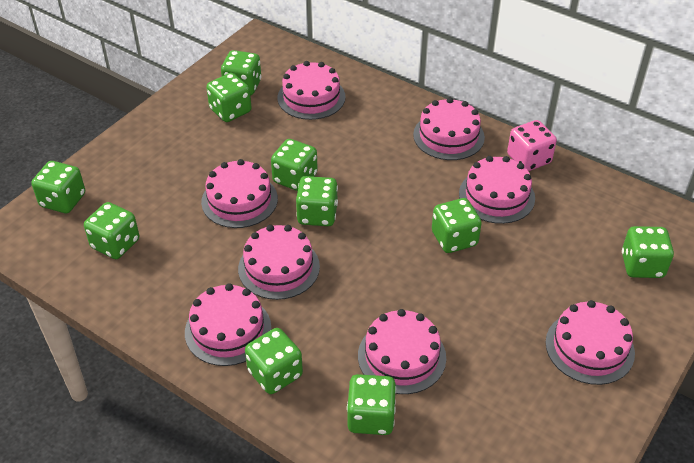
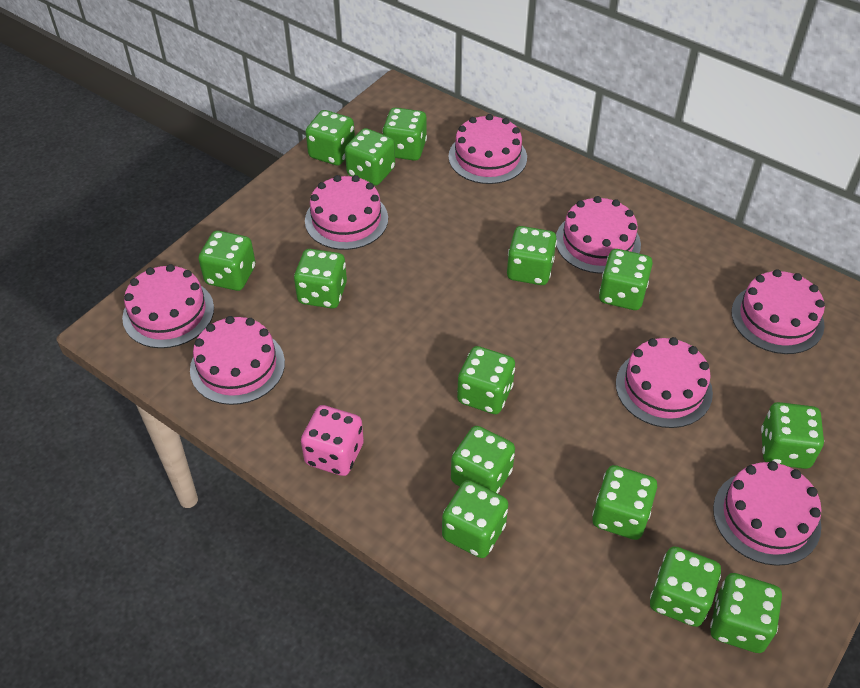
green dice: 10 -> 14

